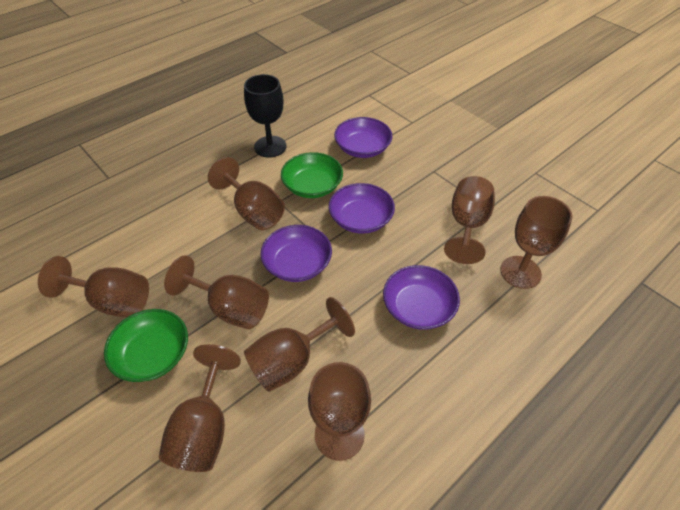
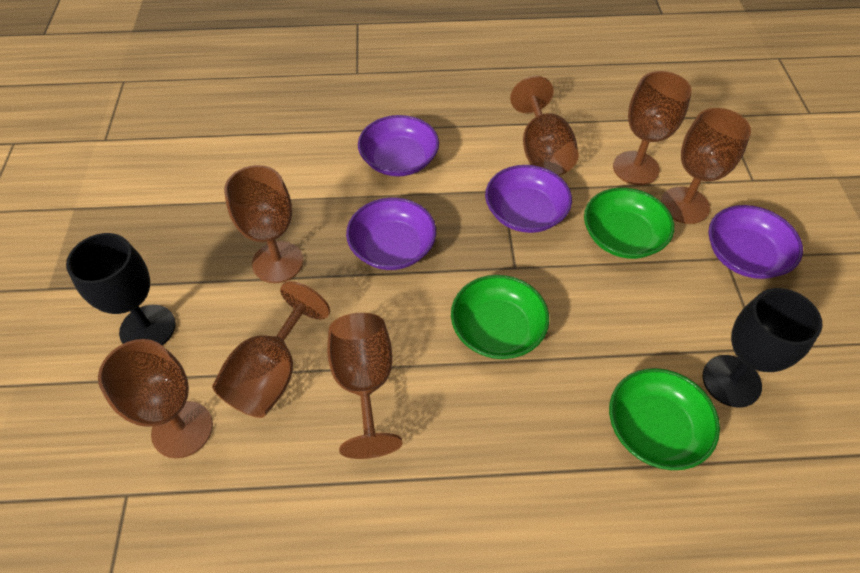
black goblet: 1 -> 2
brown goblet: 8 -> 7
green bowl: 2 -> 3

